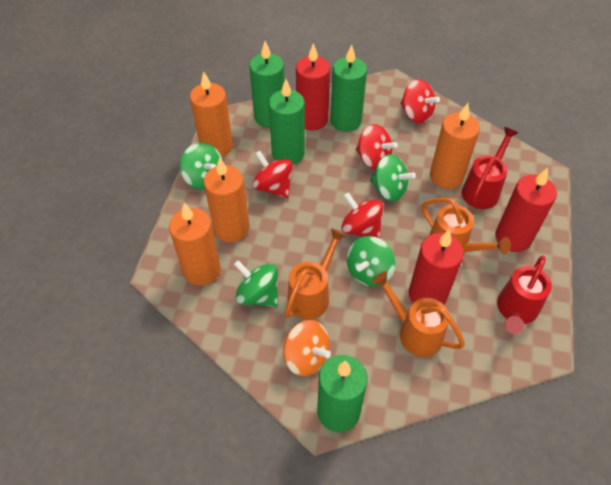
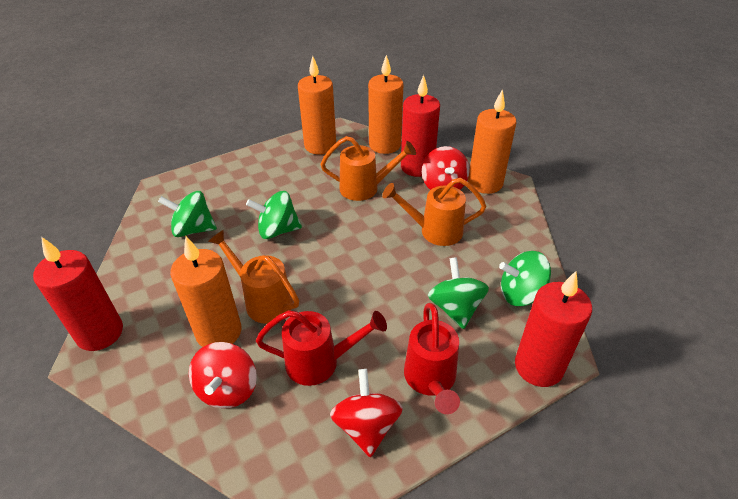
green candle: 4 -> 0
orange spinning top: 1 -> 0
red spinning top: 4 -> 3

